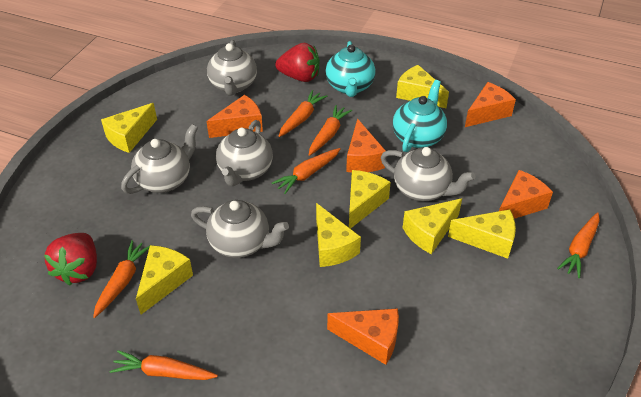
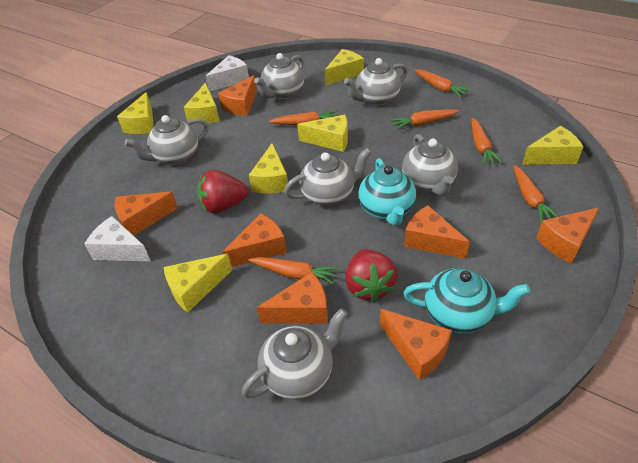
grey teapot: 5 -> 6
orange cheese: 5 -> 7
white cheese: 0 -> 2

